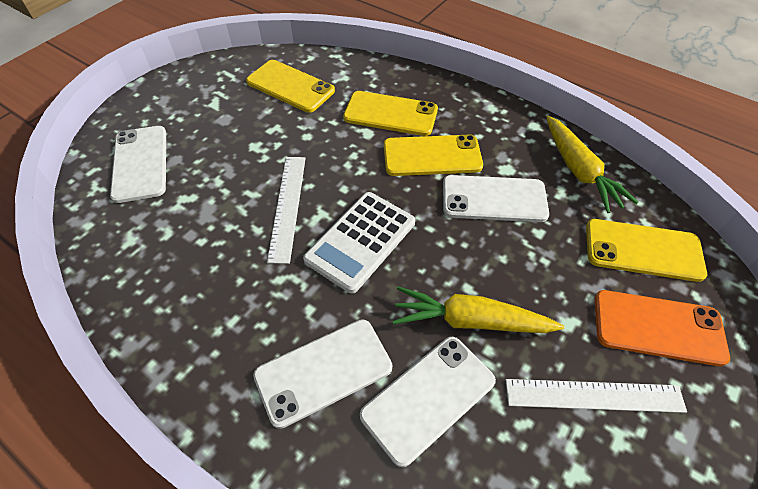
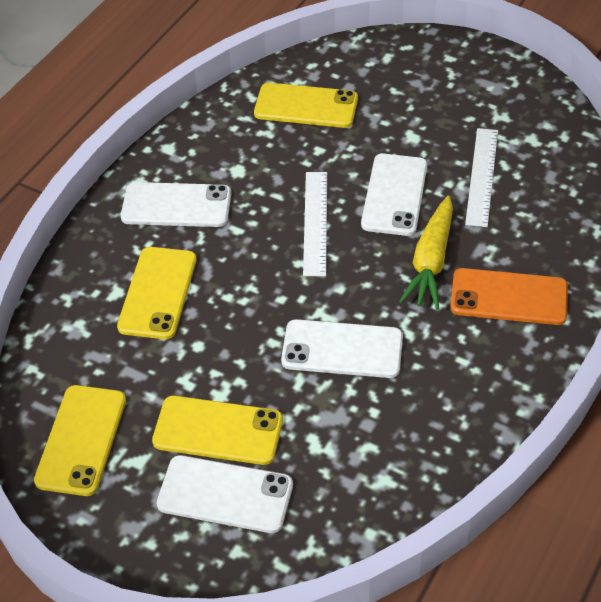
white calculator: 1 -> 0
yellow carrot: 2 -> 1

